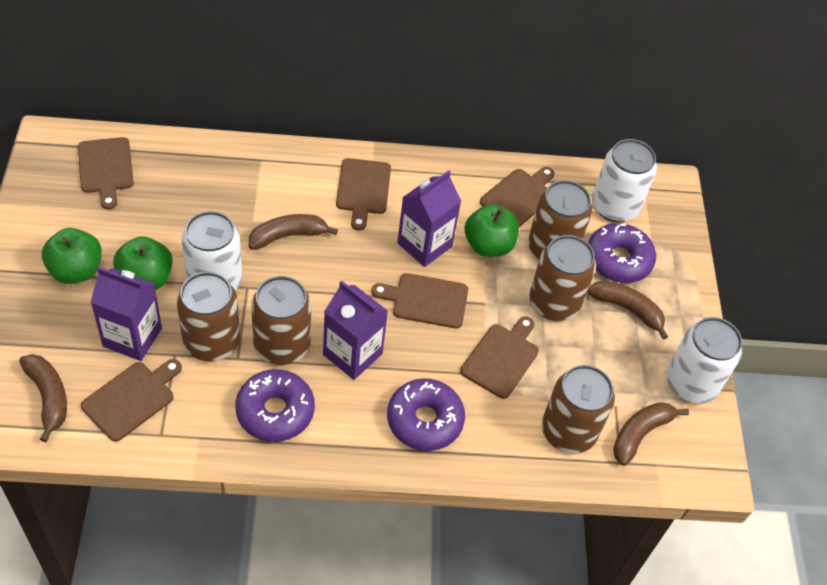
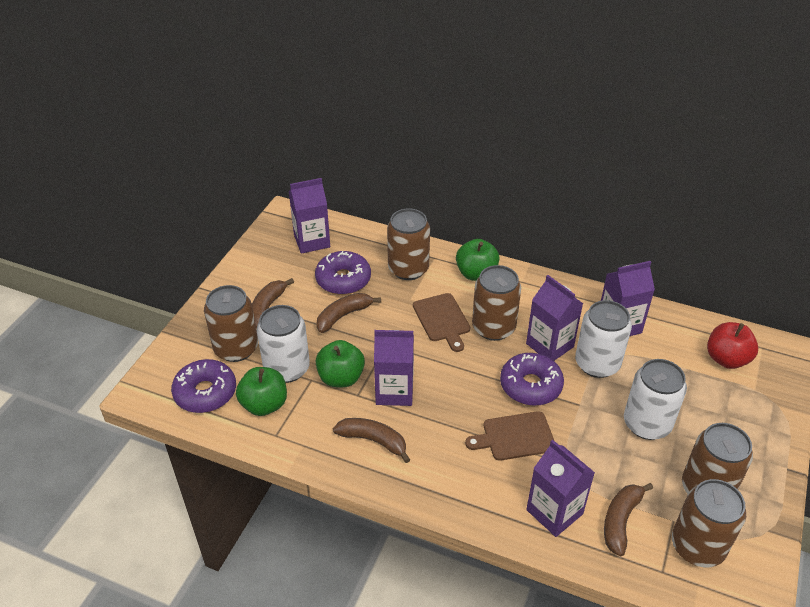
brown cutting board: 6 -> 2
purple carton: 3 -> 5
red apple: 0 -> 1

